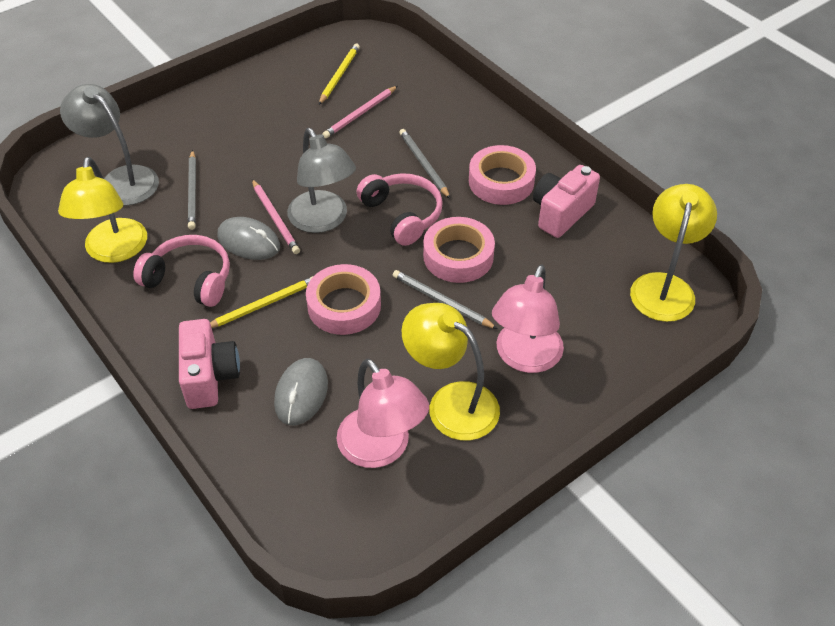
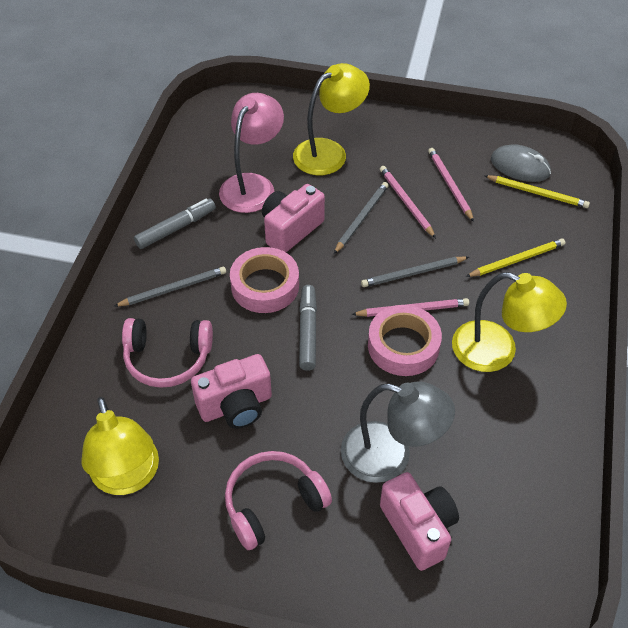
grey lamp: 2 -> 1
grey marker: 0 -> 2
grey mouse: 2 -> 1
pink camera: 2 -> 3
pink lamp: 2 -> 1
pink pencil: 2 -> 3
pink tape: 3 -> 2

